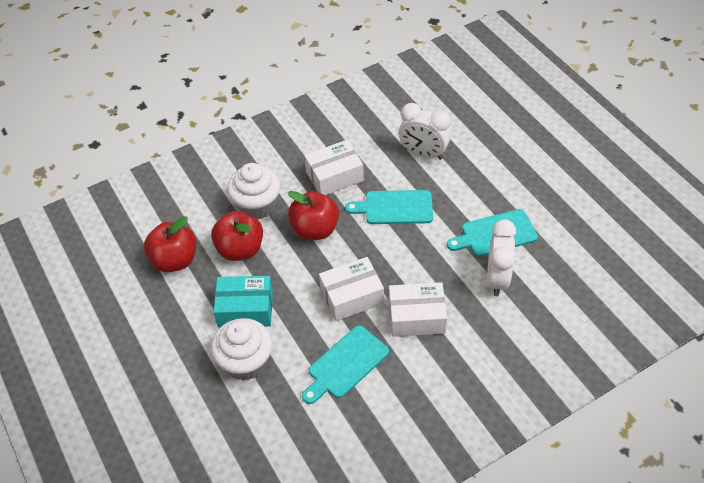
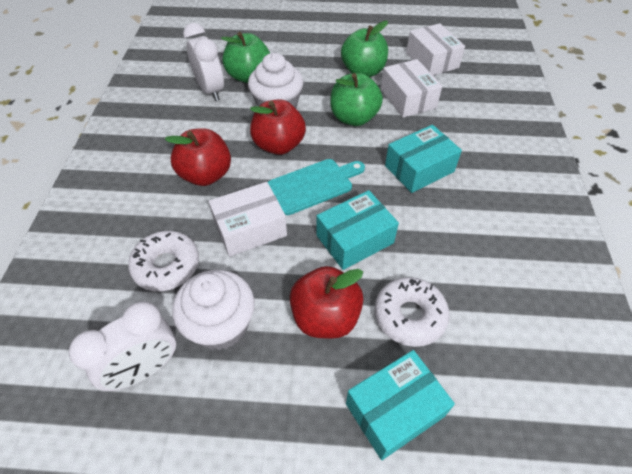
green apple: 0 -> 3
turquoise box: 1 -> 3
turquoise cutting board: 3 -> 1
white donut: 0 -> 2

